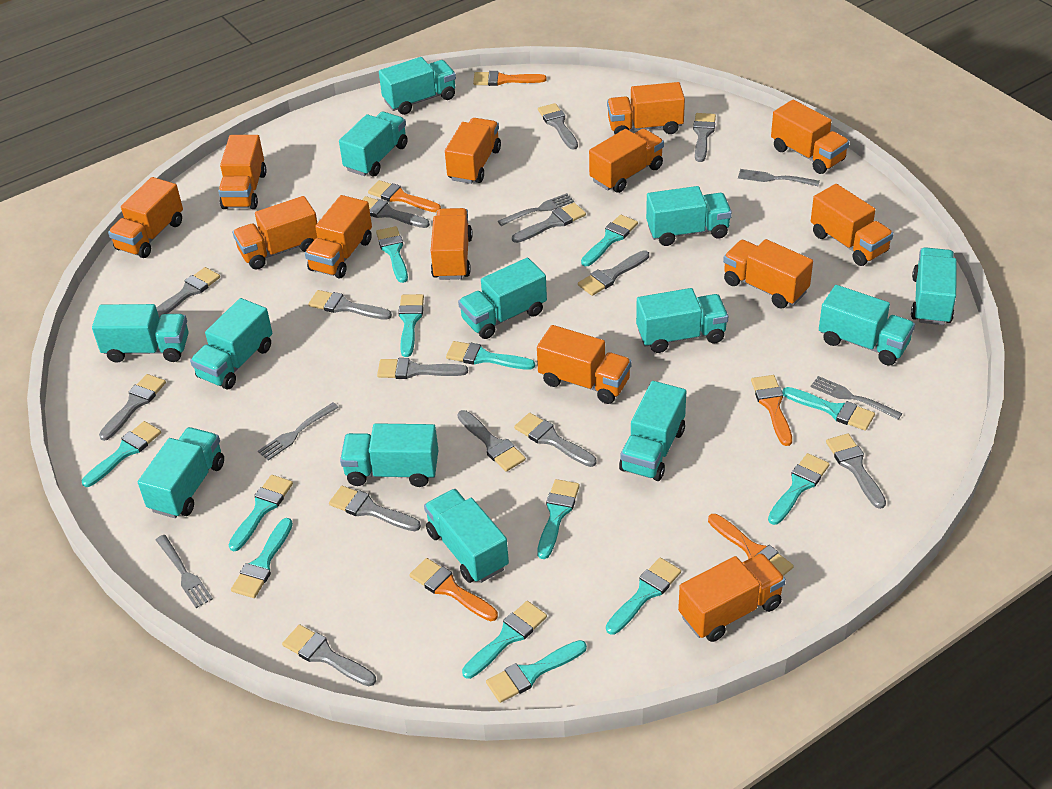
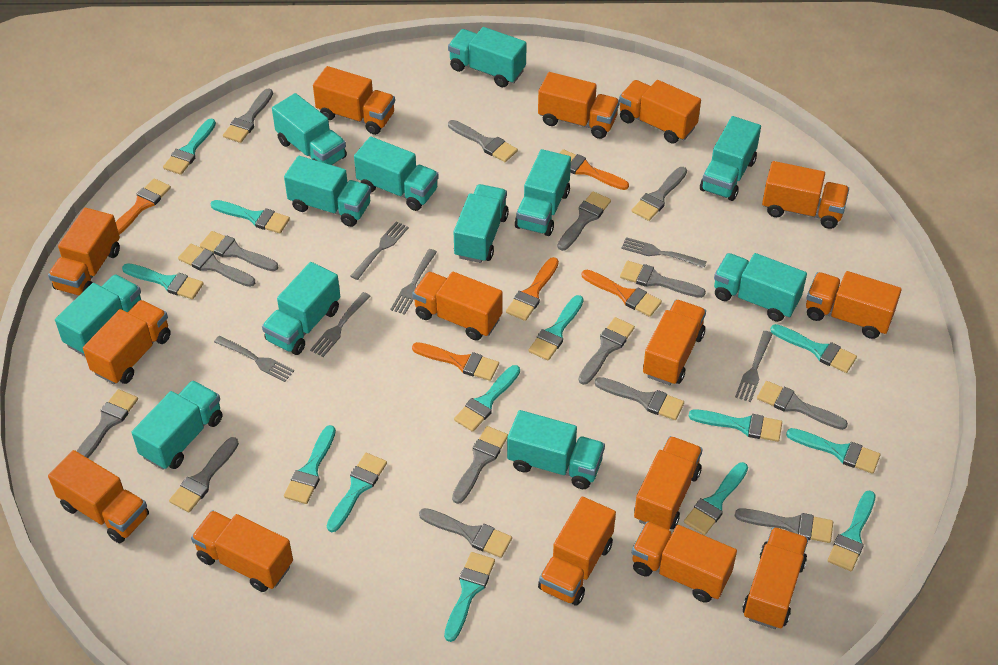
grey brush: 14 -> 15
grey fork: 5 -> 6
orange truck: 13 -> 15
turquoise truck: 13 -> 12

